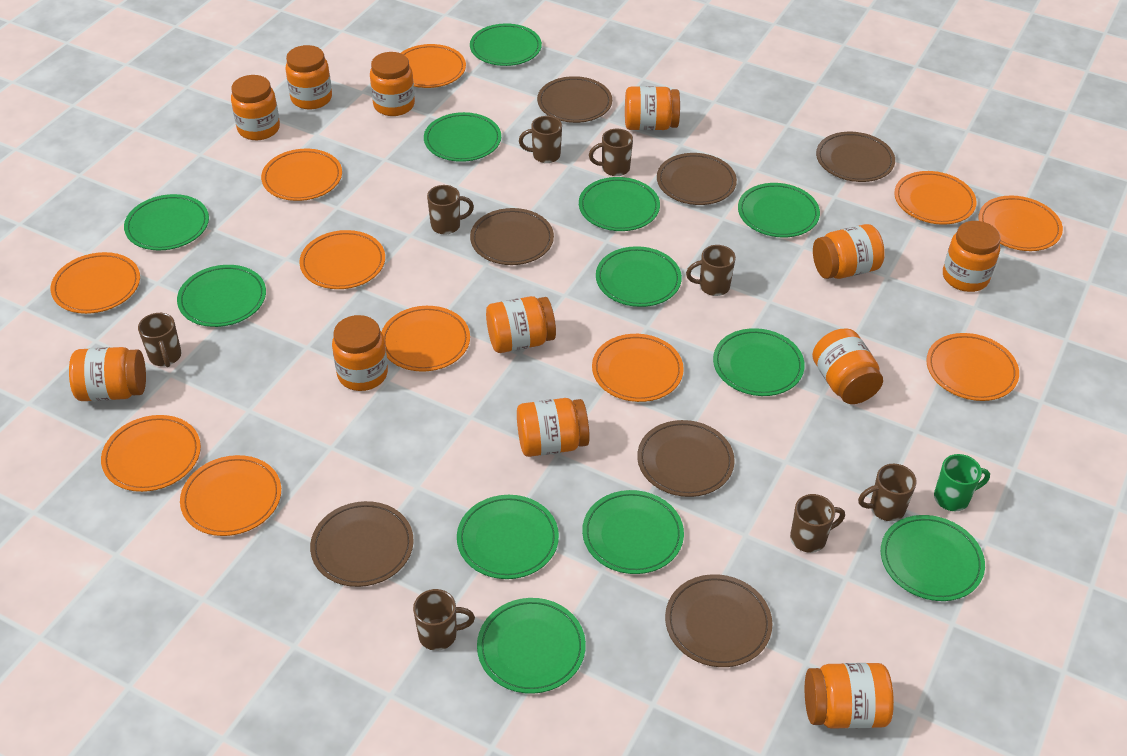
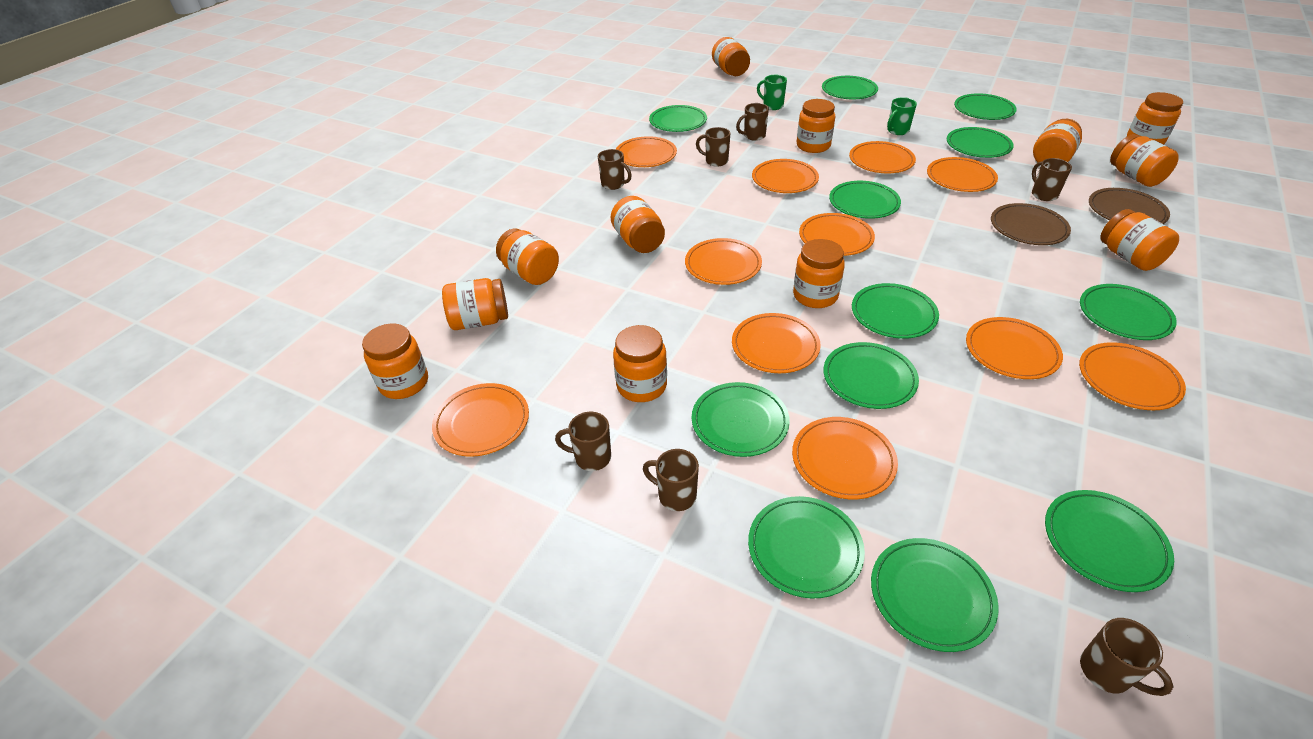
brown mug: 8 -> 7
brown plate: 7 -> 2
green mug: 1 -> 2

